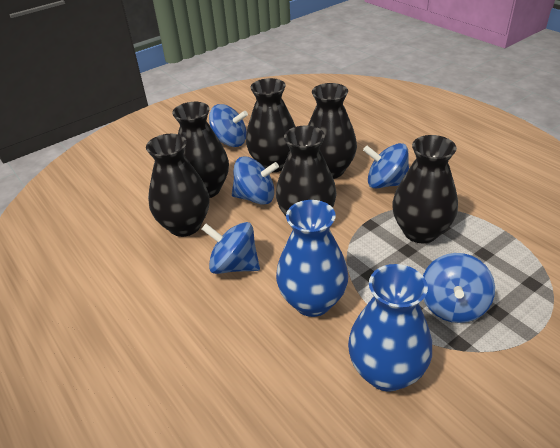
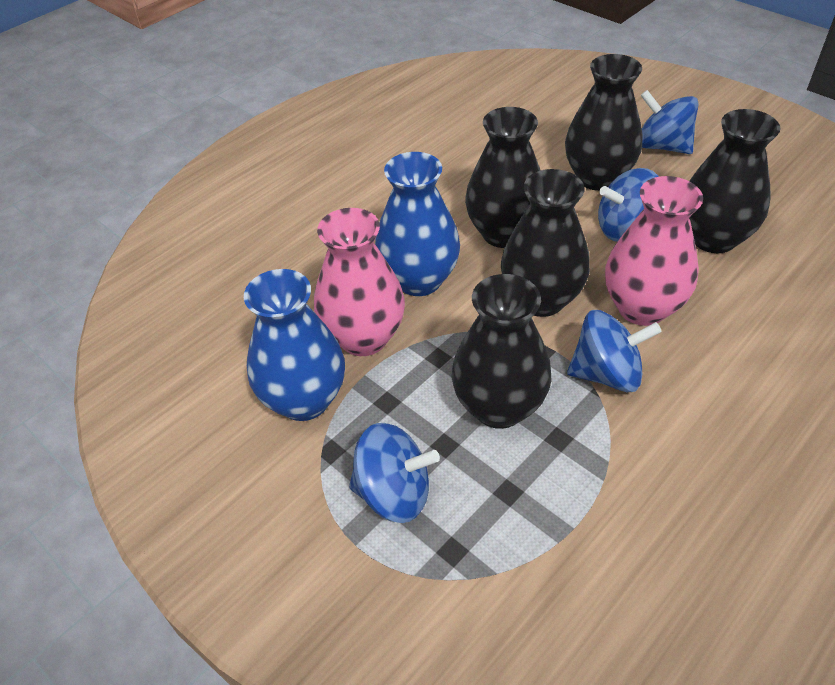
black vase: 6 -> 5
blue spinning top: 5 -> 4
pink vase: 0 -> 2

